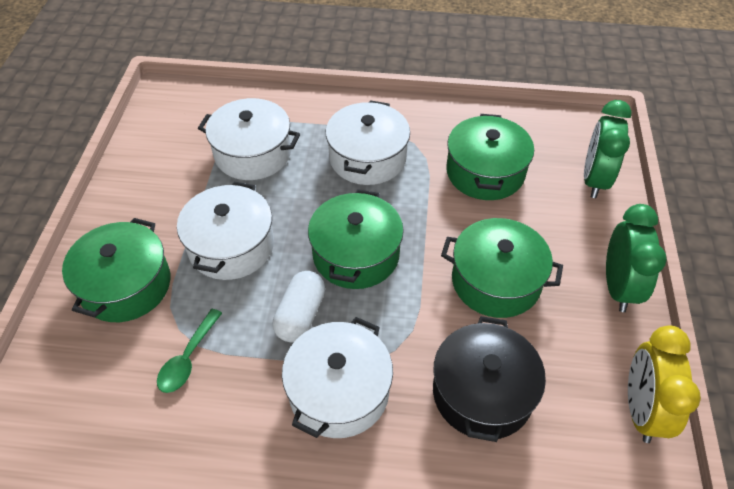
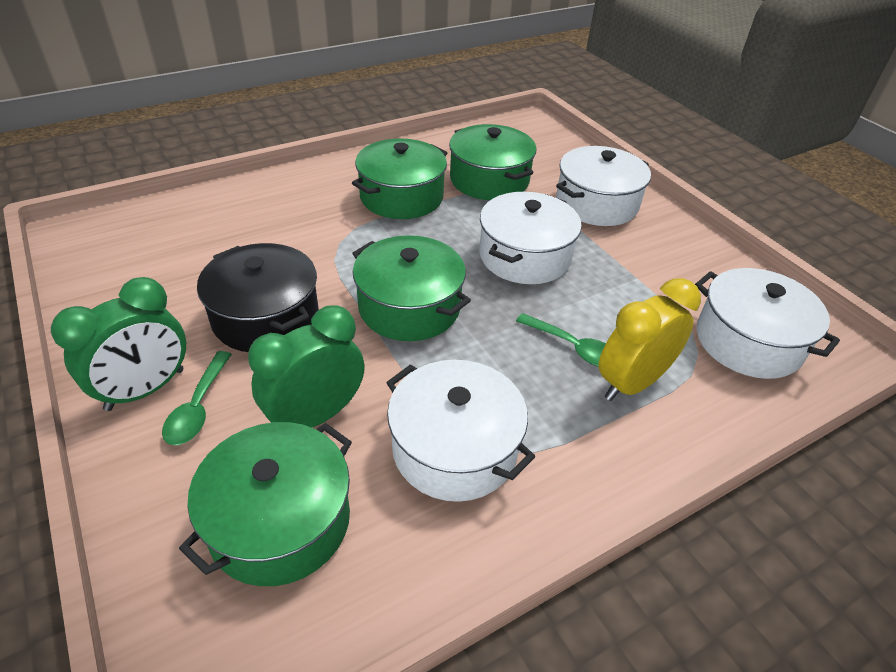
green spoon: 1 -> 2
white capsule: 1 -> 0

